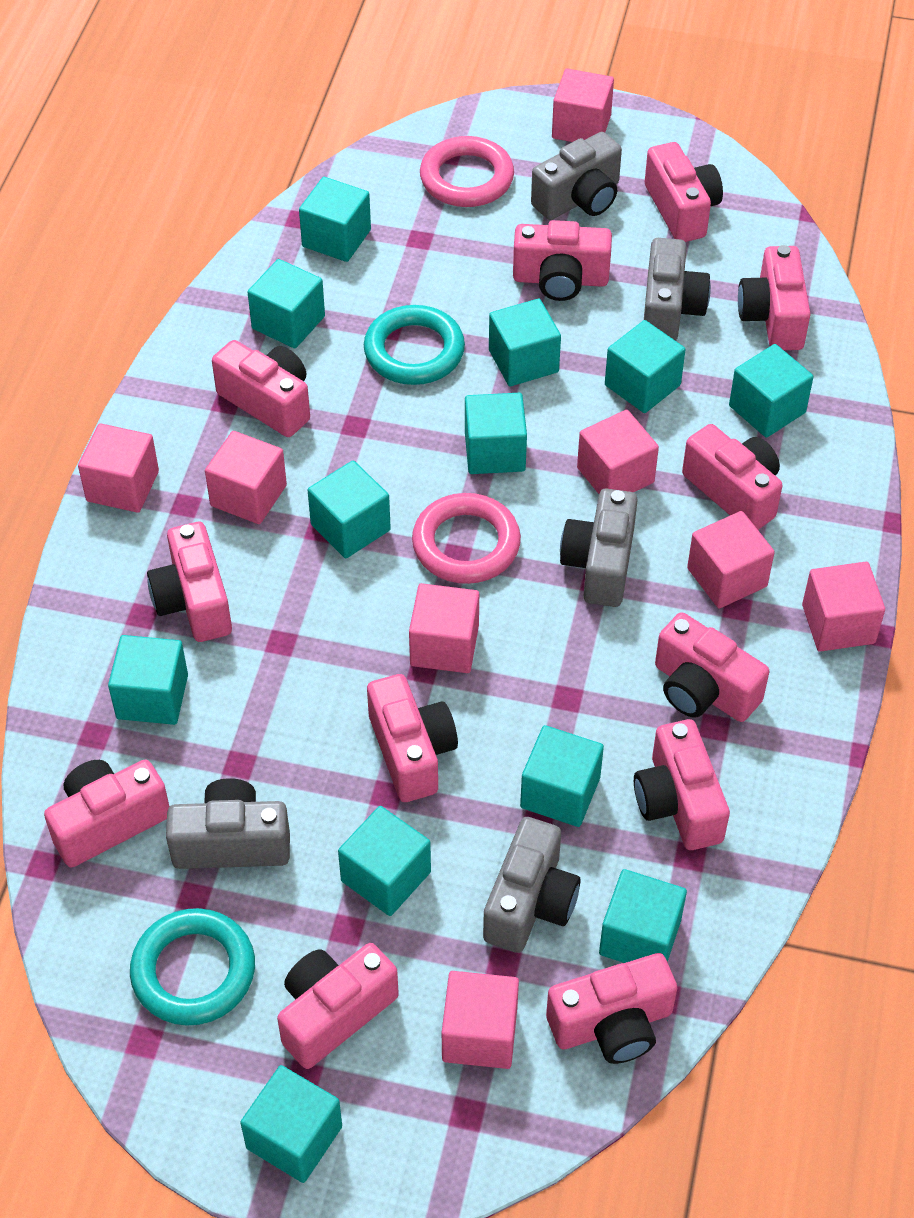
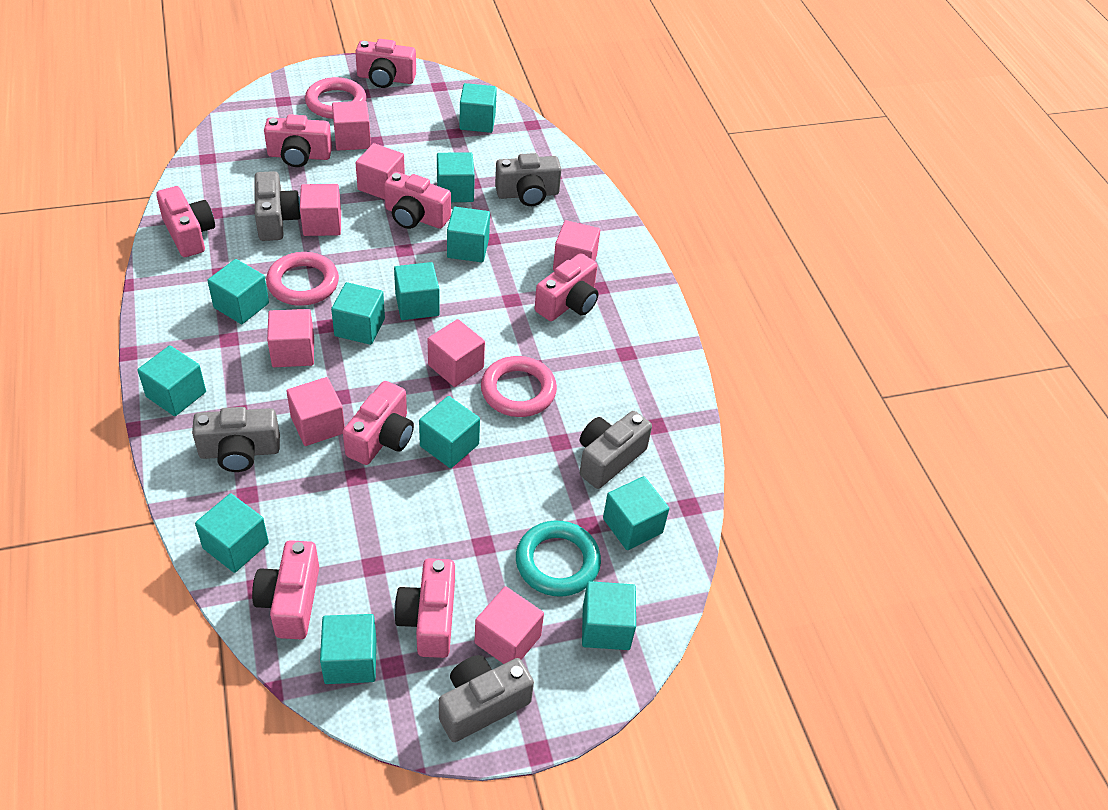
pink camera: 12 -> 8
pink ring: 2 -> 3
turquoise ring: 2 -> 1

